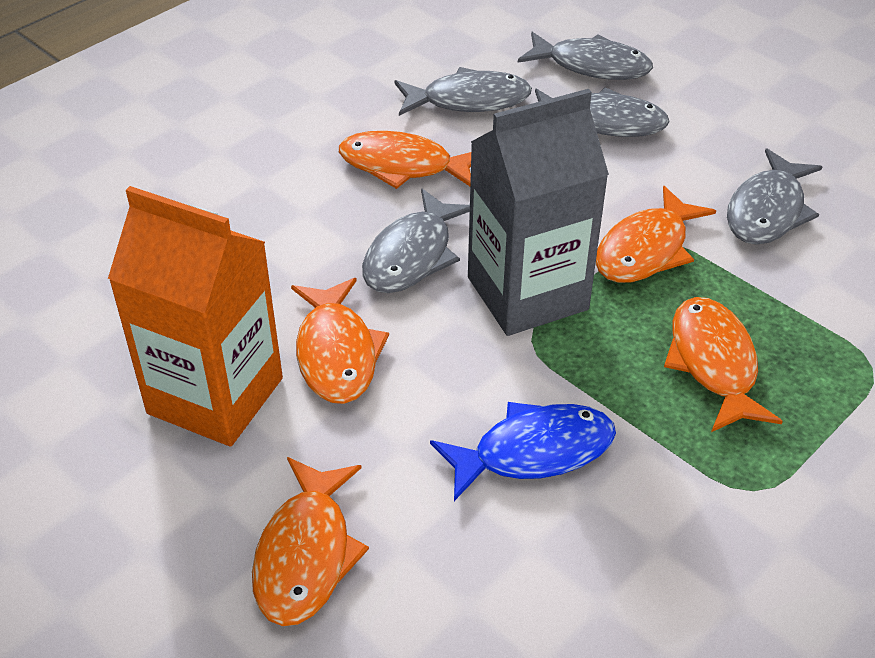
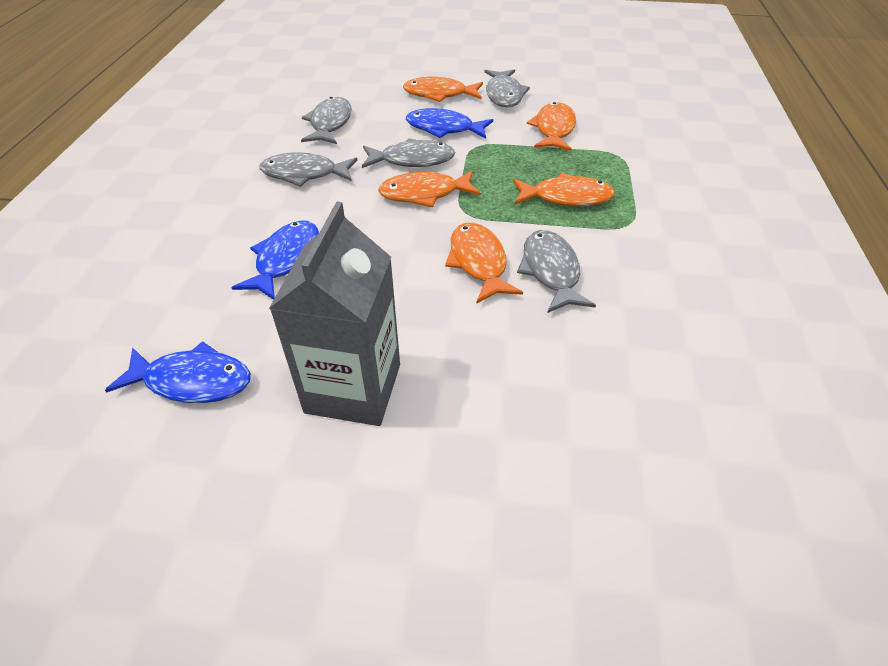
blue fish: 1 -> 3
orange carton: 1 -> 0

